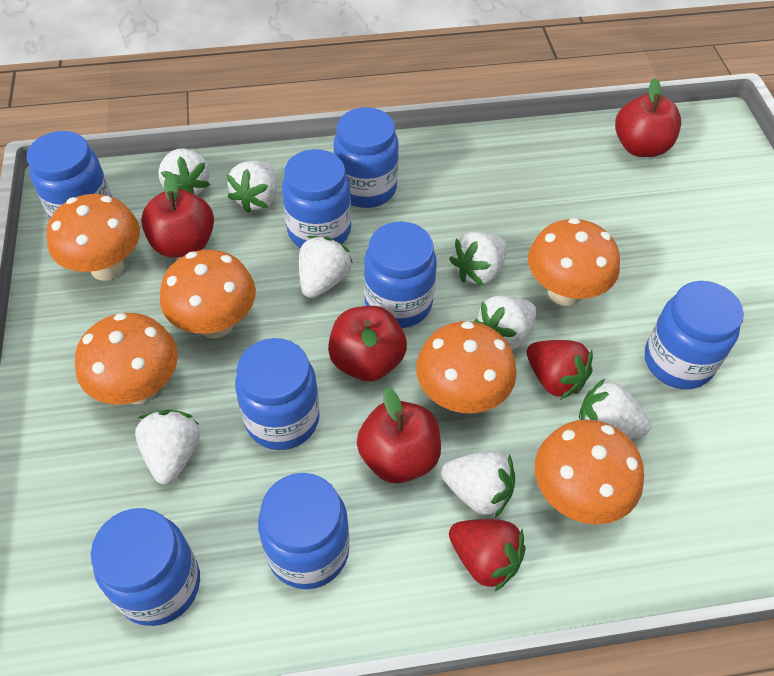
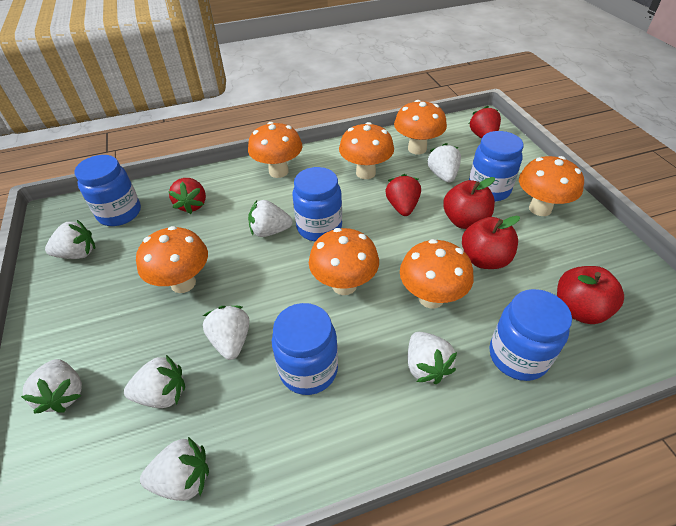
blue jar: 8 -> 5
orange mushroom: 6 -> 7
red apple: 4 -> 3
red strawberry: 2 -> 3

